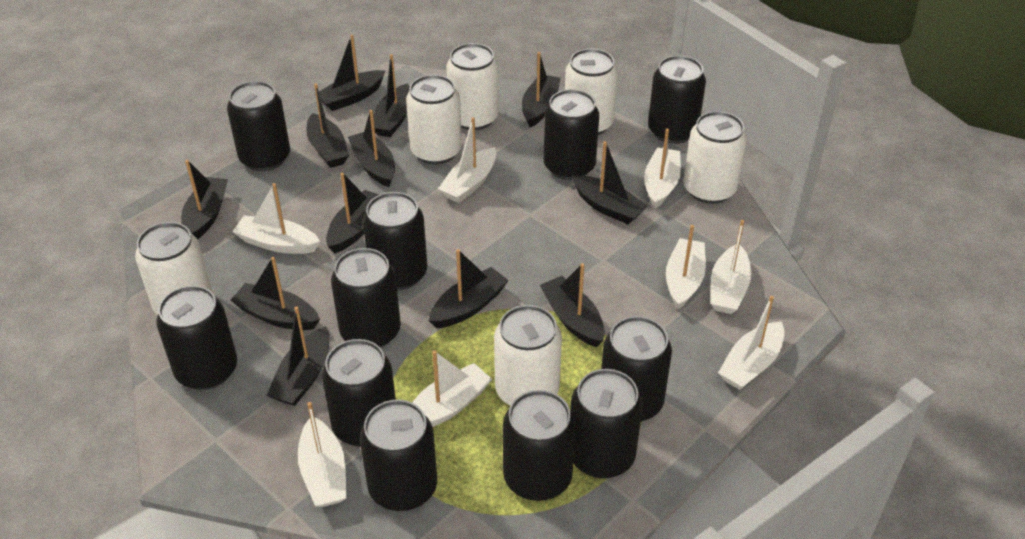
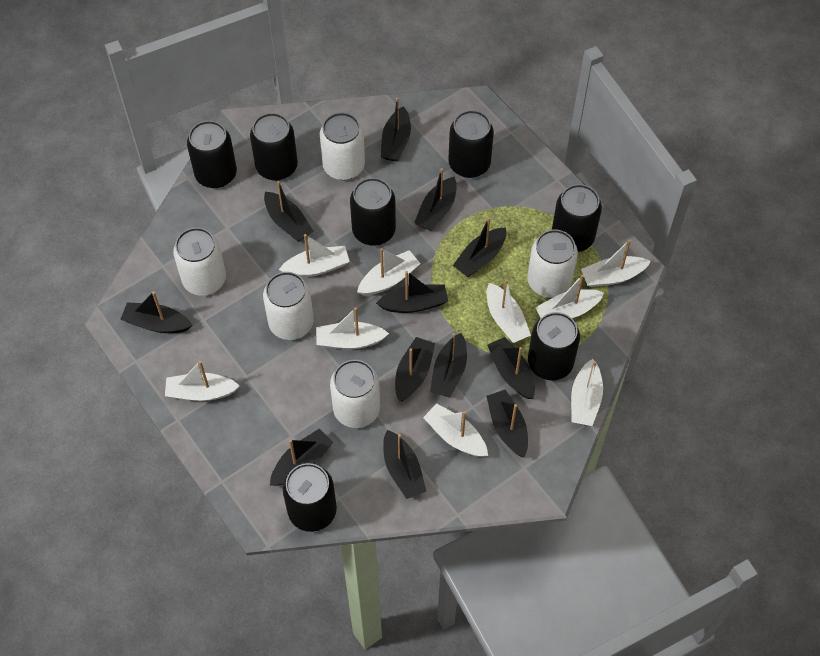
black can: 11 -> 7
white boat: 8 -> 9
white can: 6 -> 5

